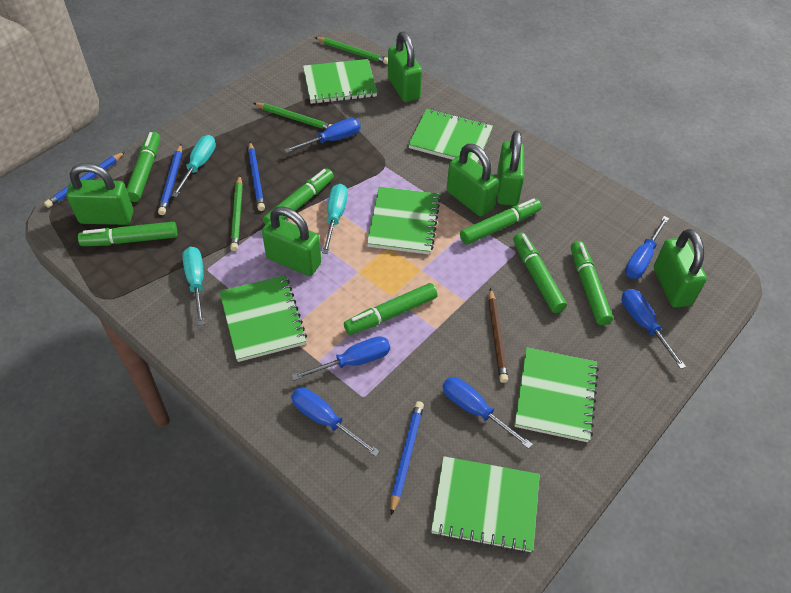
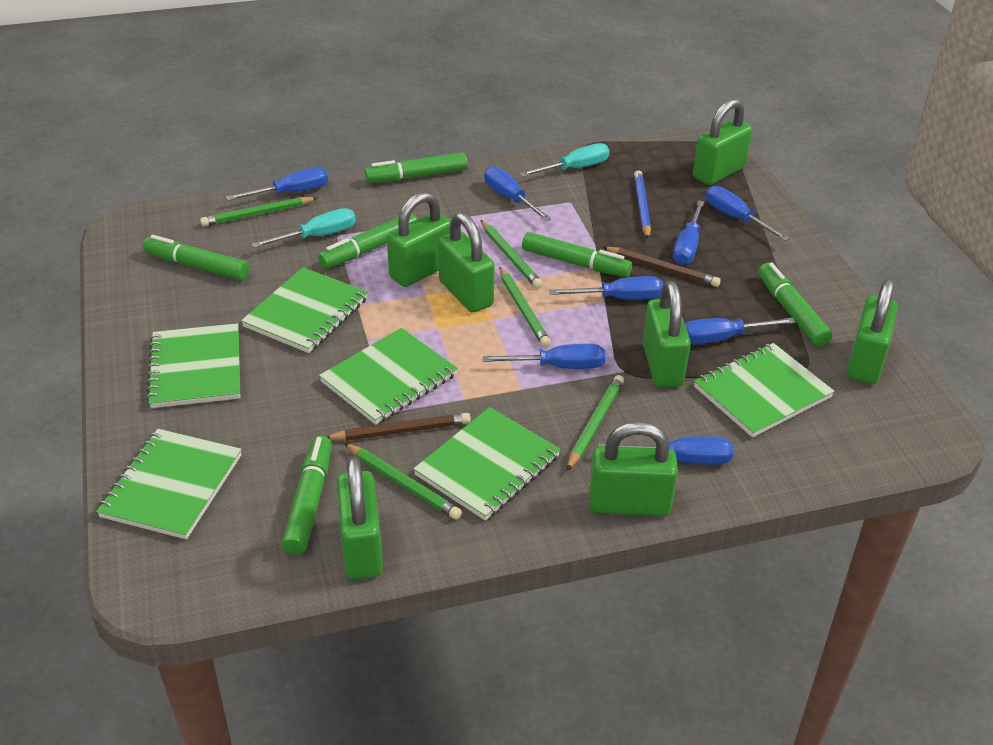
blue pencil: 4 -> 1
blue screwdriver: 6 -> 8
brown pencil: 1 -> 2
green marker: 7 -> 6
green padlock: 6 -> 7
green pencil: 3 -> 5
turquoise screwdriver: 3 -> 2

